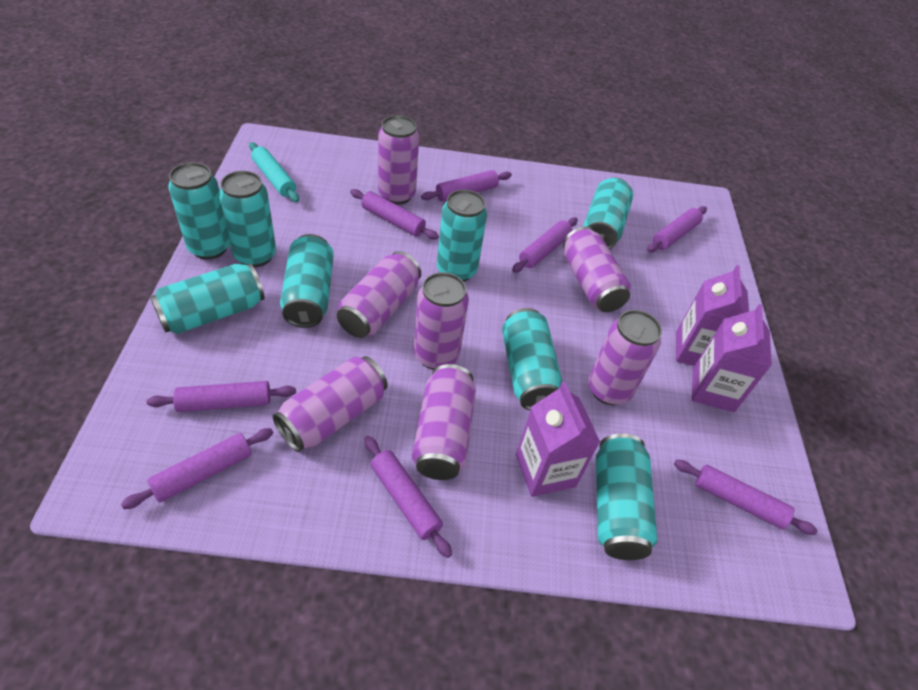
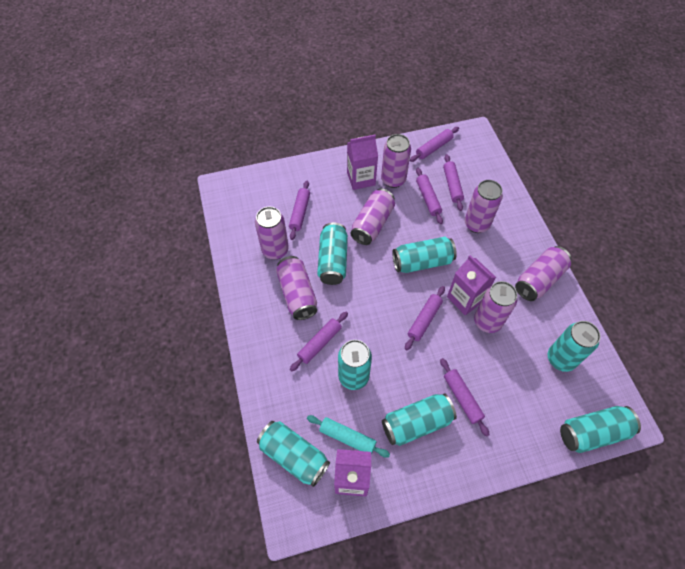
purple rolling pin: 8 -> 7
turquoise can: 8 -> 7

